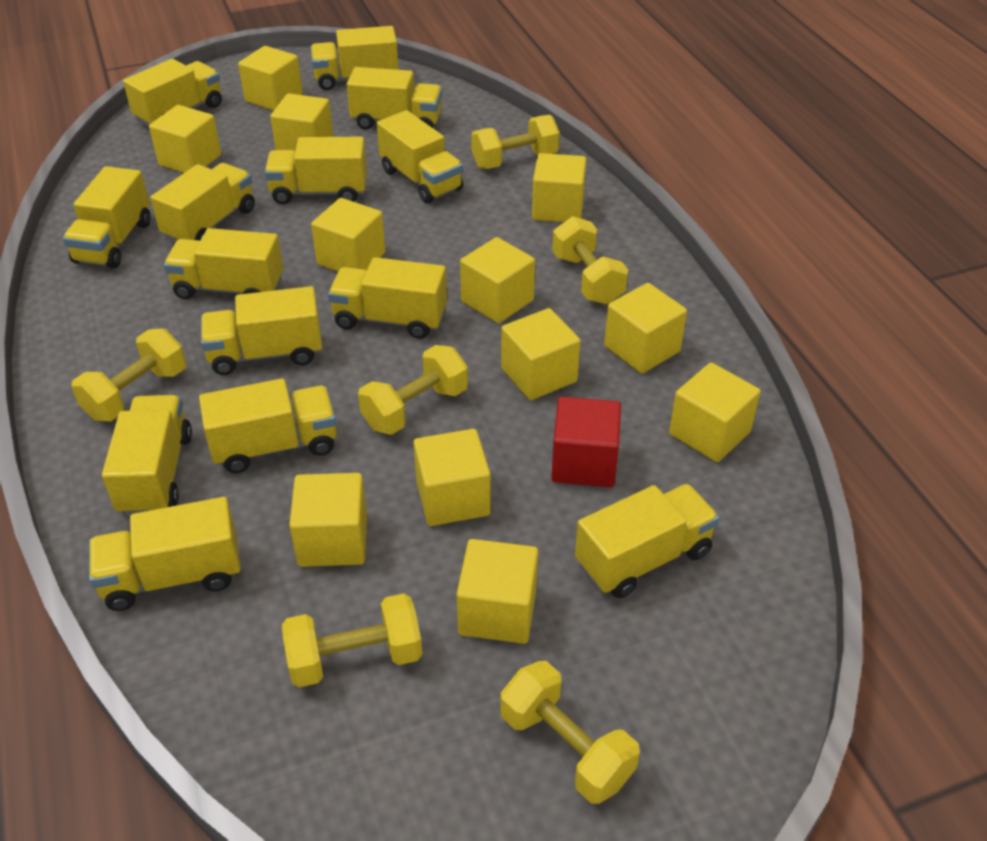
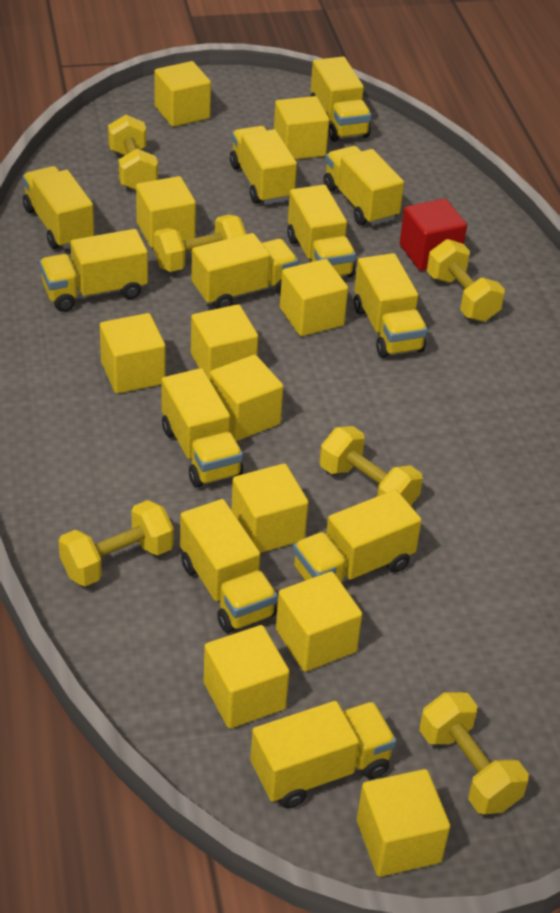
yellow cube: 12 -> 11
yellow truck: 14 -> 12

